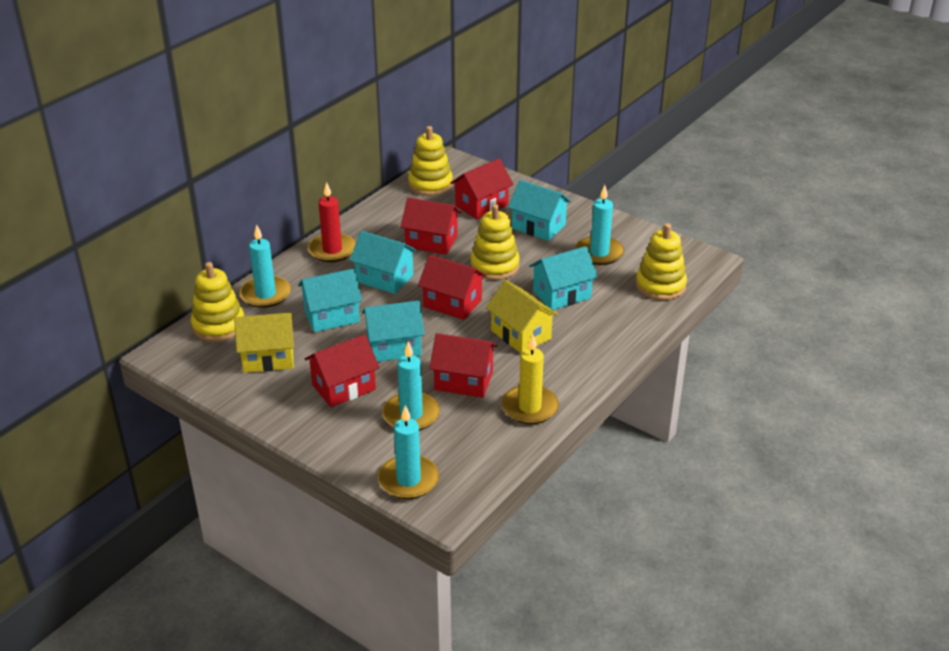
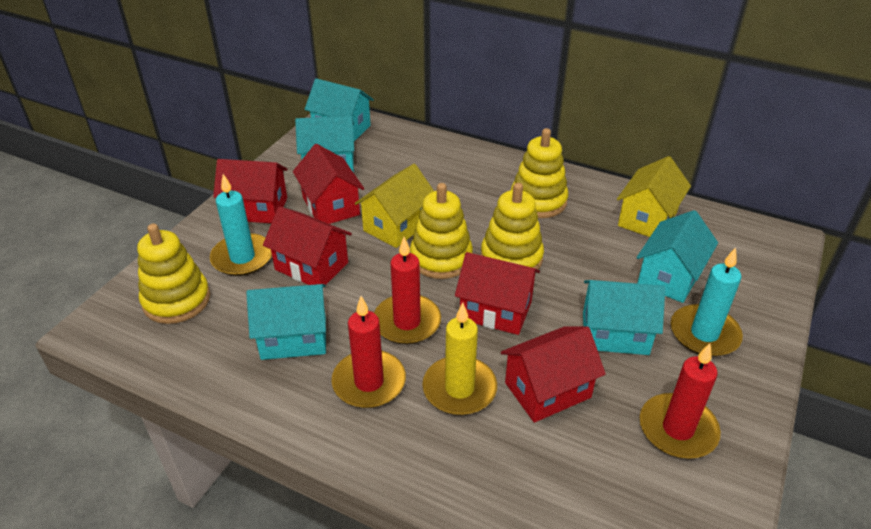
red candle: 1 -> 3
turquoise candle: 4 -> 2

